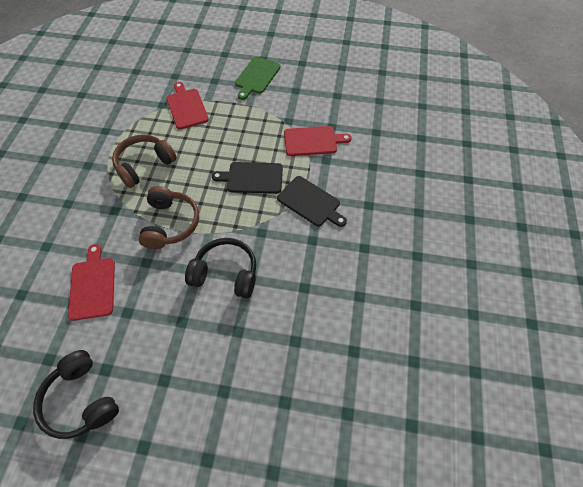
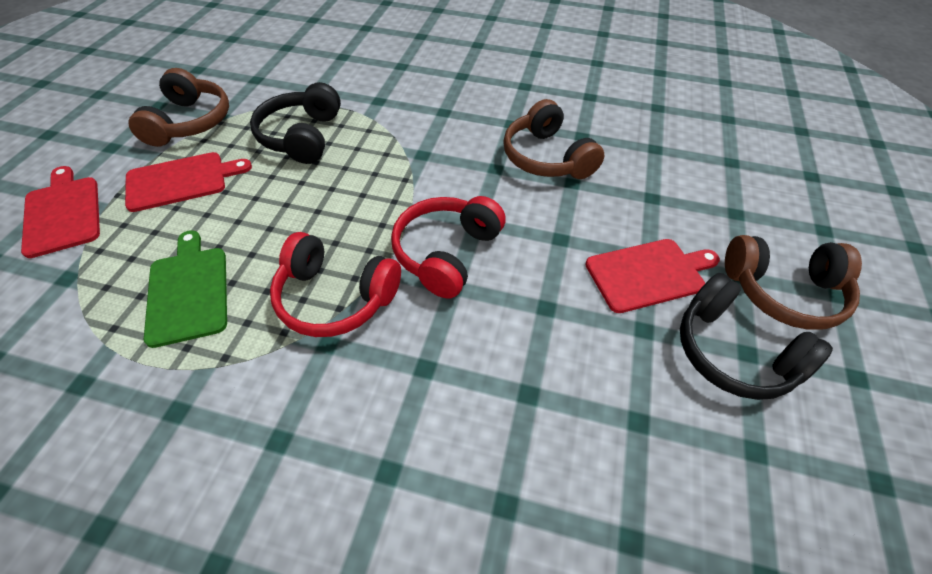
black cutting board: 2 -> 0
brown headphones: 2 -> 3
red headphones: 0 -> 2

